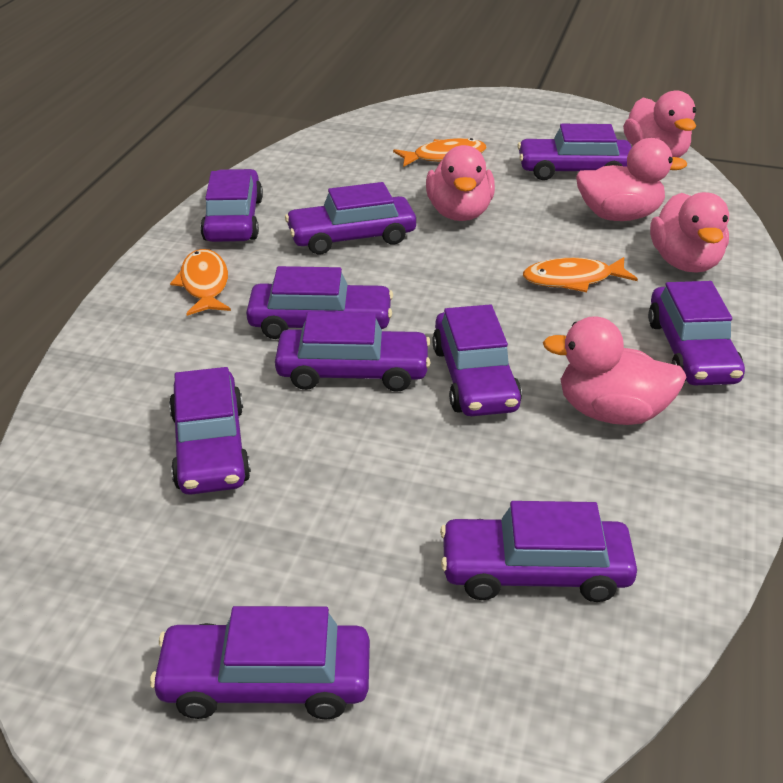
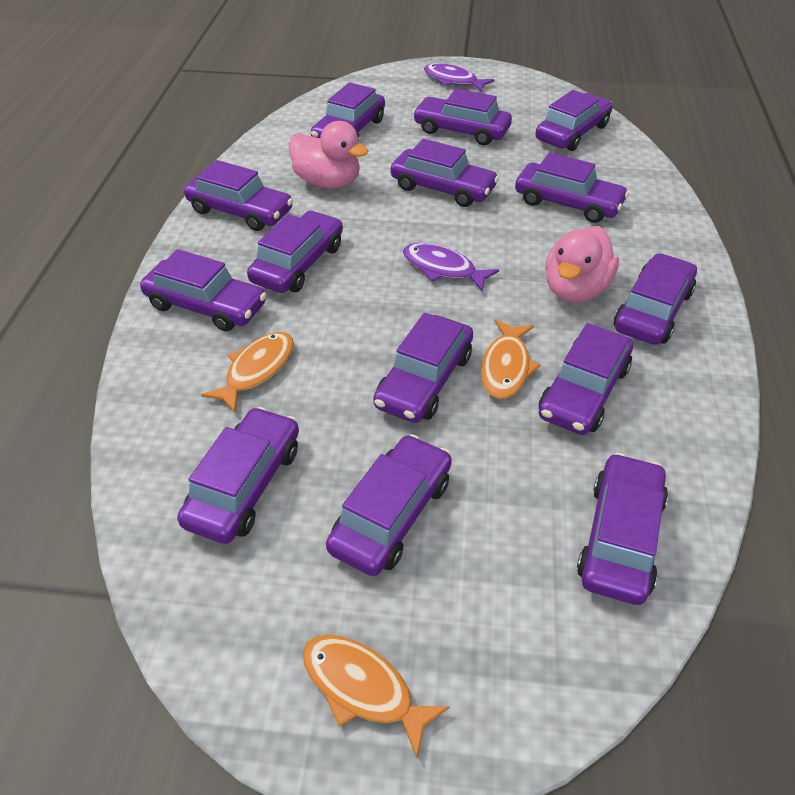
pink duck: 5 -> 2
purple car: 10 -> 14
purple fish: 0 -> 2

